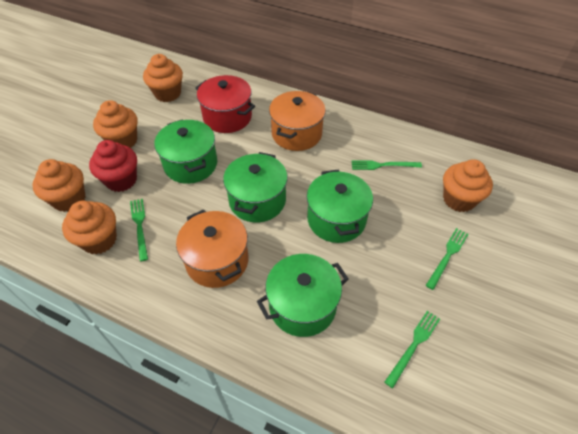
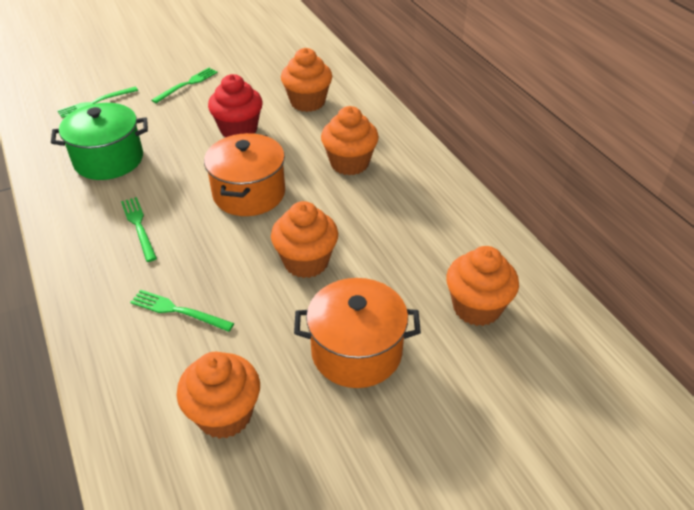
green pot: 4 -> 1
red pot: 1 -> 0

